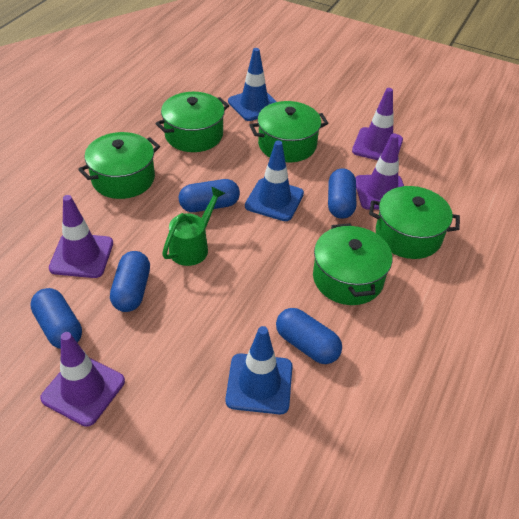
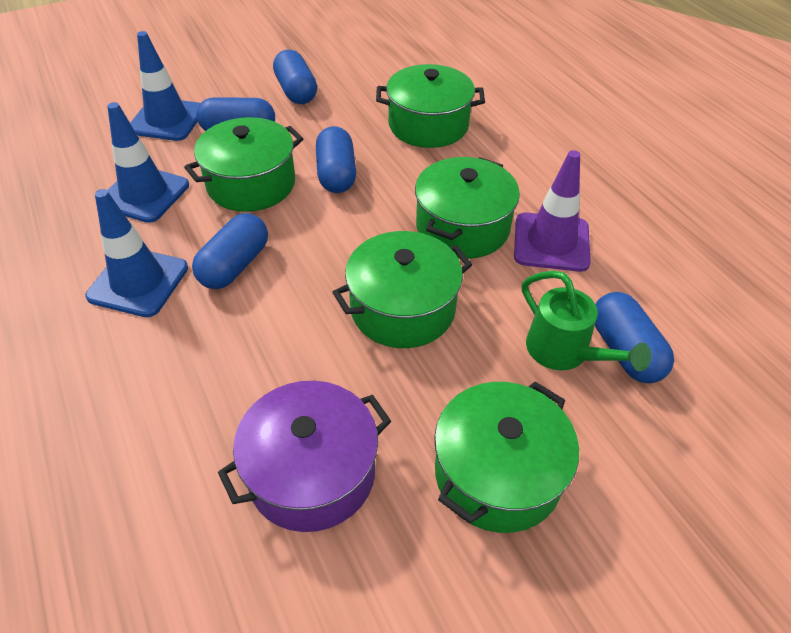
purple pot: 0 -> 1
purple traffic cone: 4 -> 1

